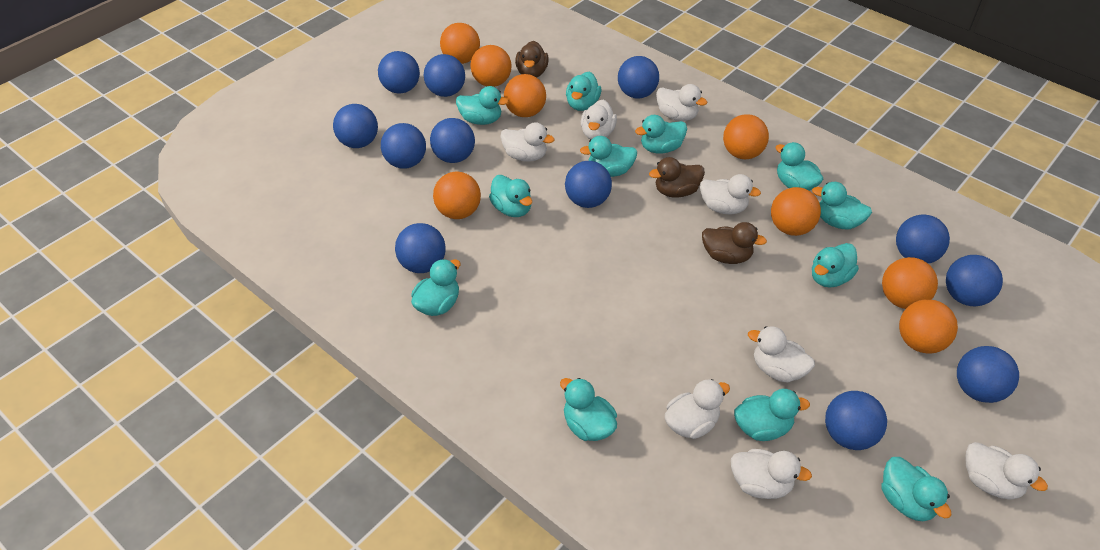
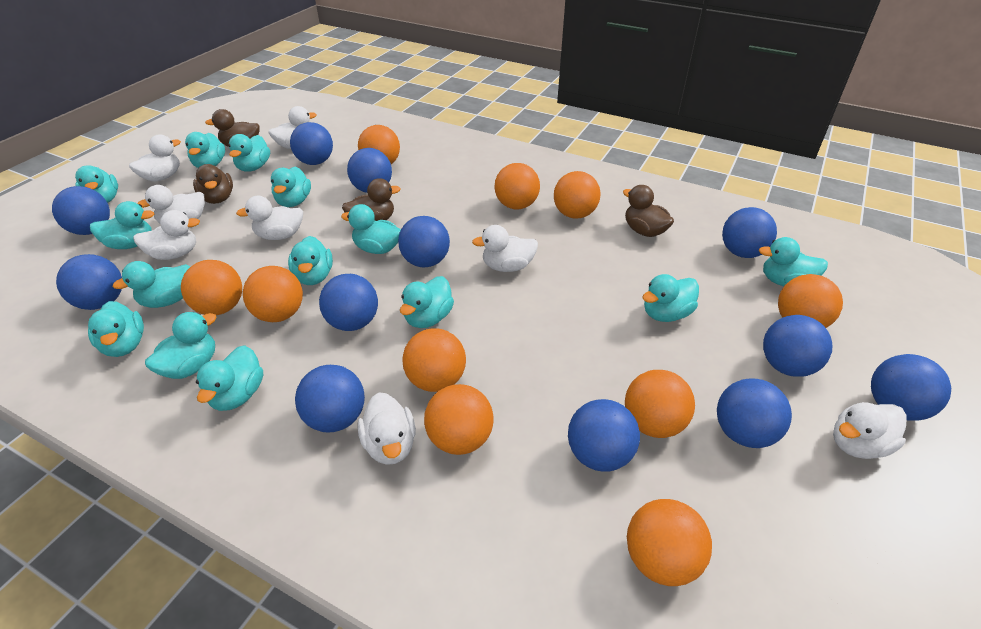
brown duck: 3 -> 4
orange ball: 8 -> 10
turquoise duck: 12 -> 14

